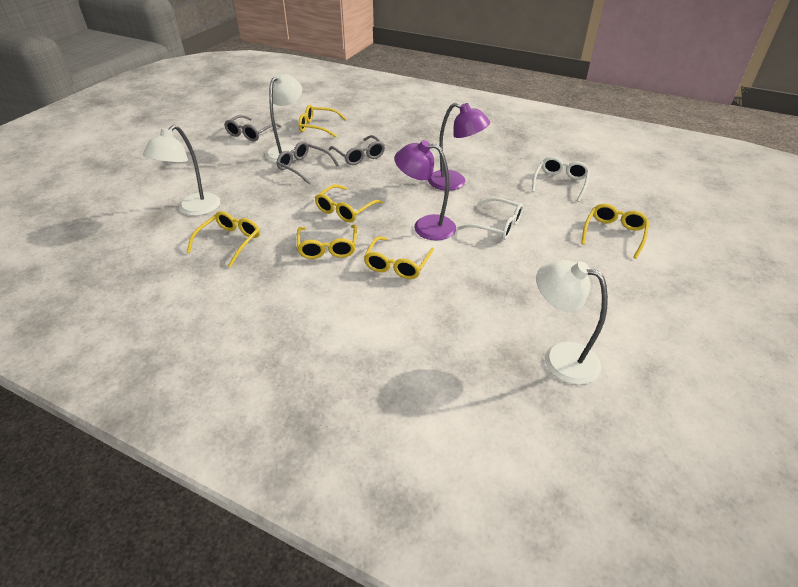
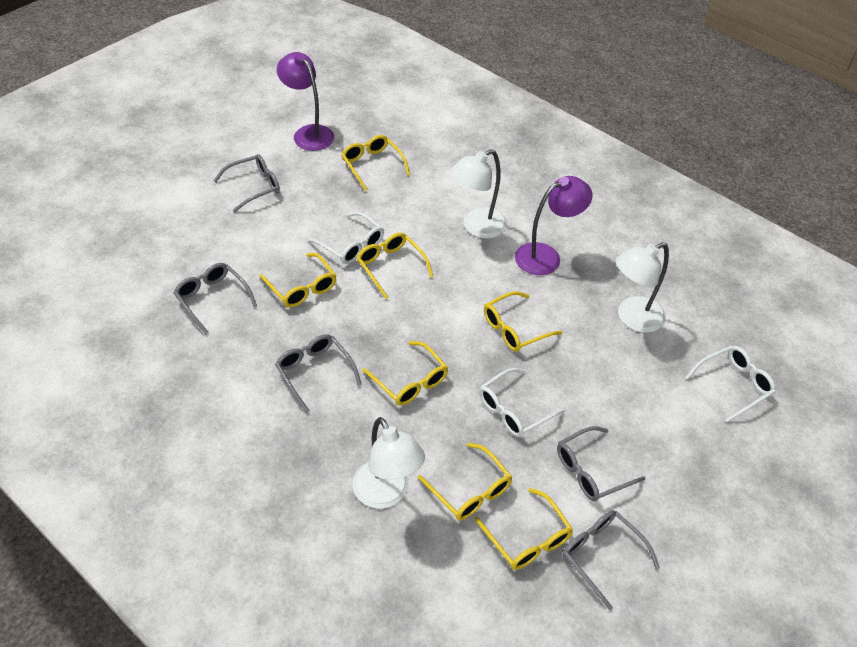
grey glasses: 3 -> 5
white glasses: 2 -> 3
yellow glasses: 6 -> 7

